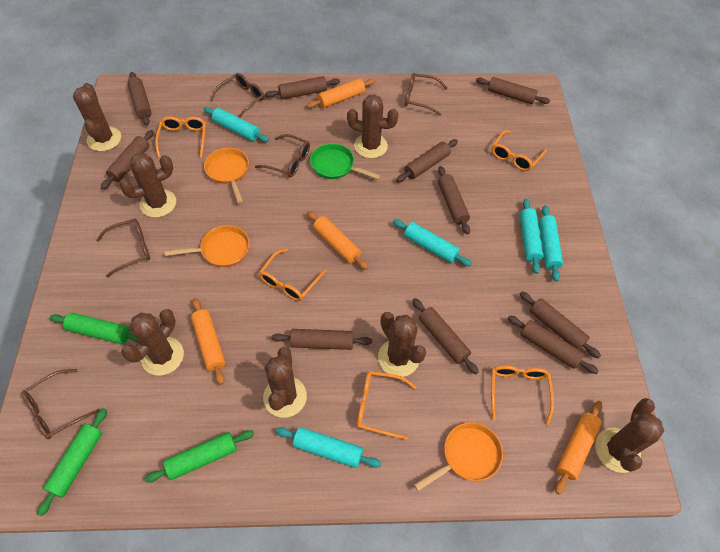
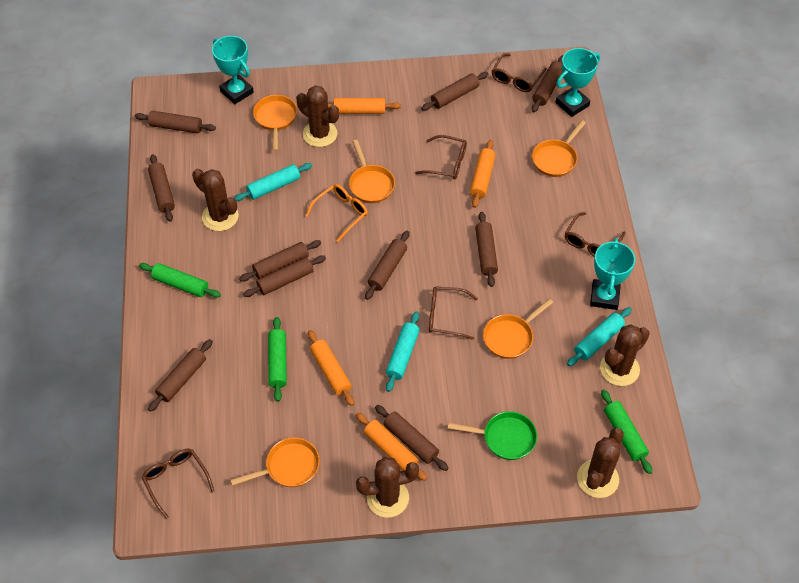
brown cactus: 7 -> 5
orange glasses: 5 -> 1
orange pan: 3 -> 5
turquoise rolling pin: 5 -> 3
turquoise trophy: 0 -> 3

